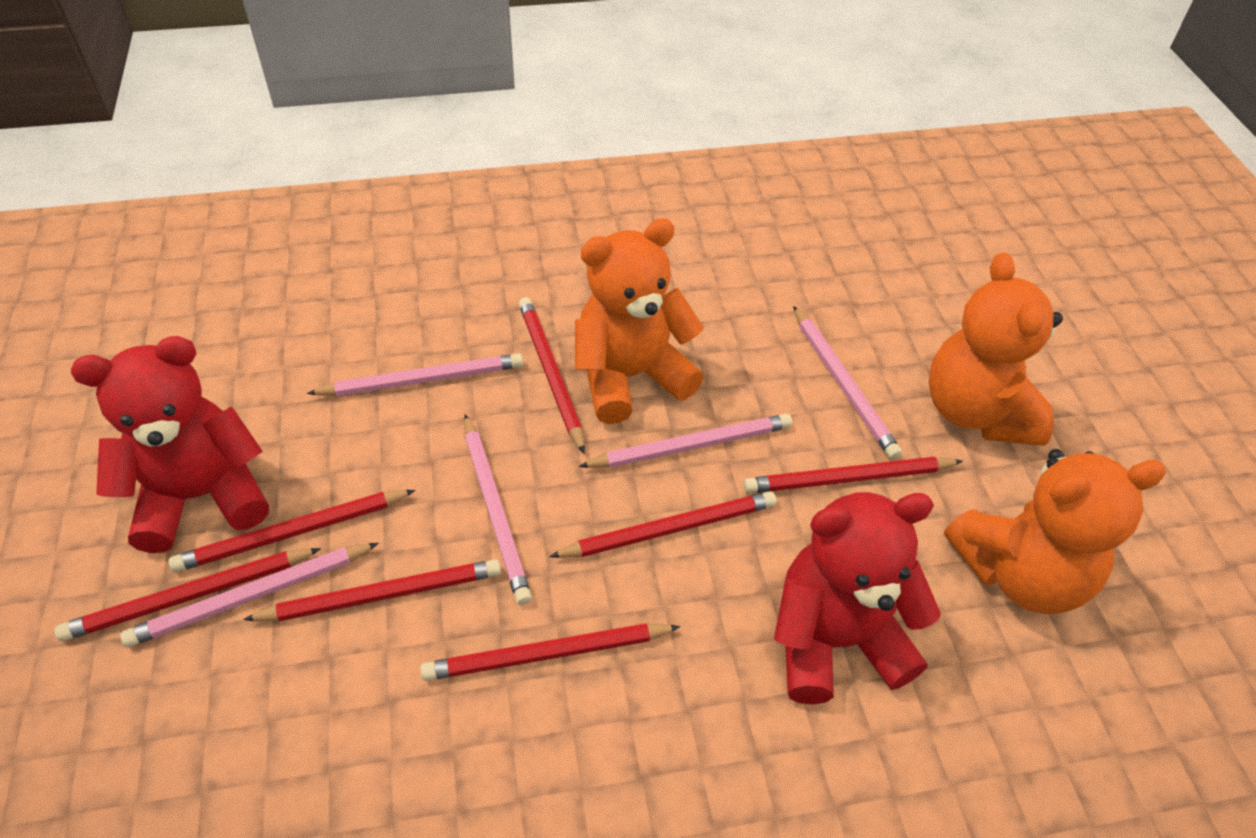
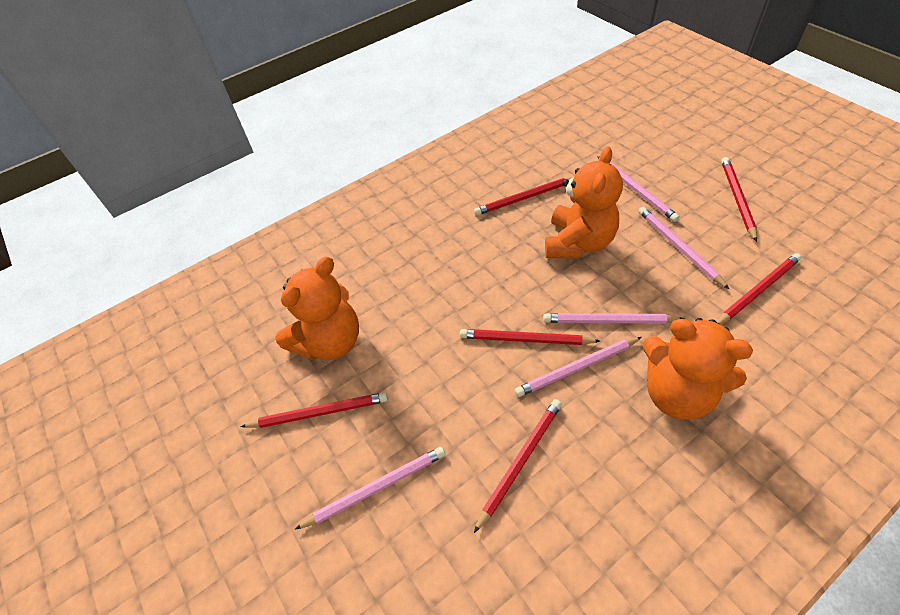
red pencil: 7 -> 6
red teddy bear: 2 -> 0

